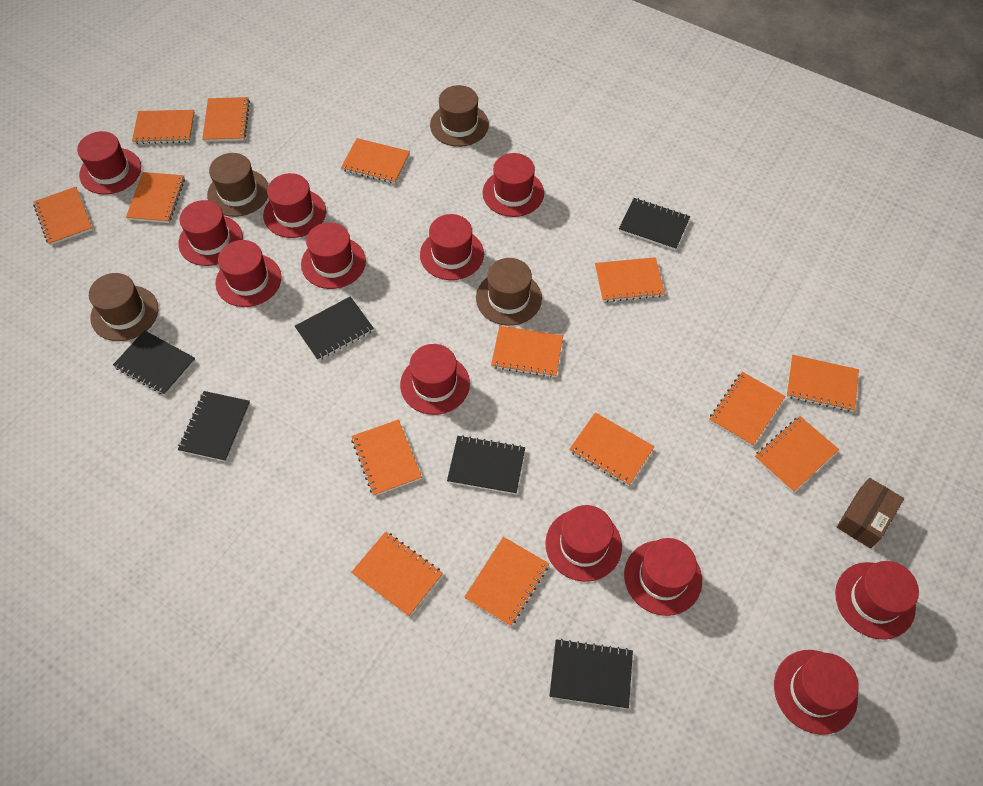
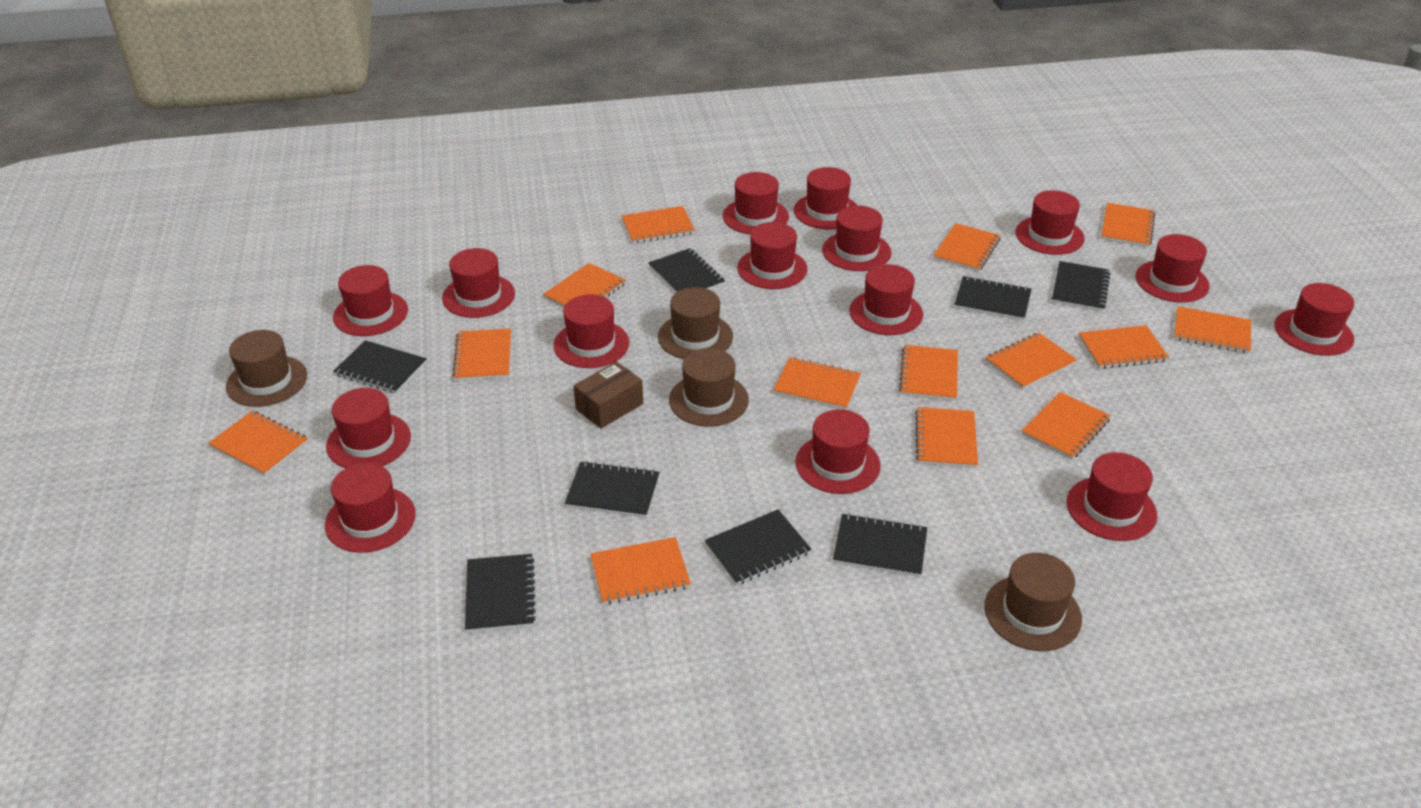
black notebook: 6 -> 8
red hat: 12 -> 15

